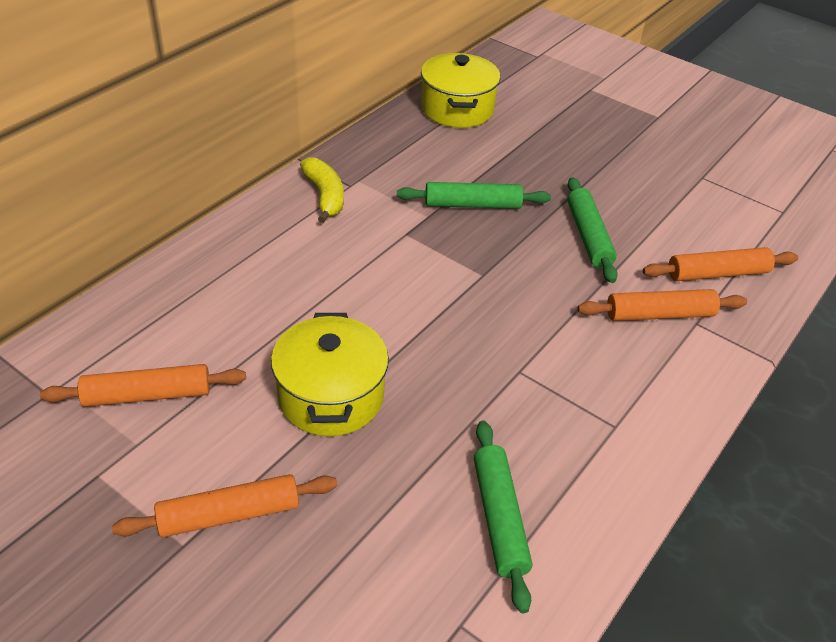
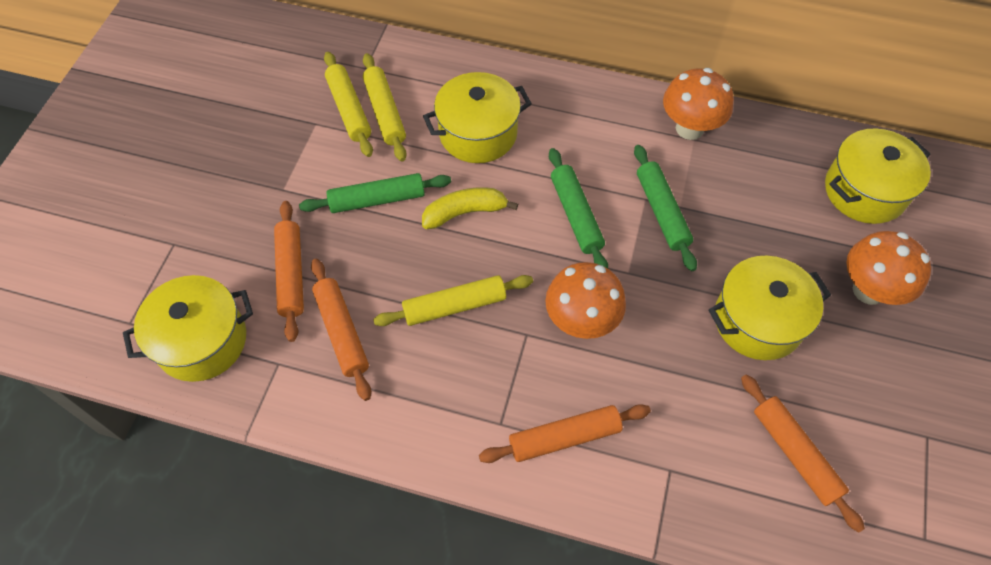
orange mushroom: 0 -> 3
yellow pot: 2 -> 4
yellow rolling pin: 0 -> 3

